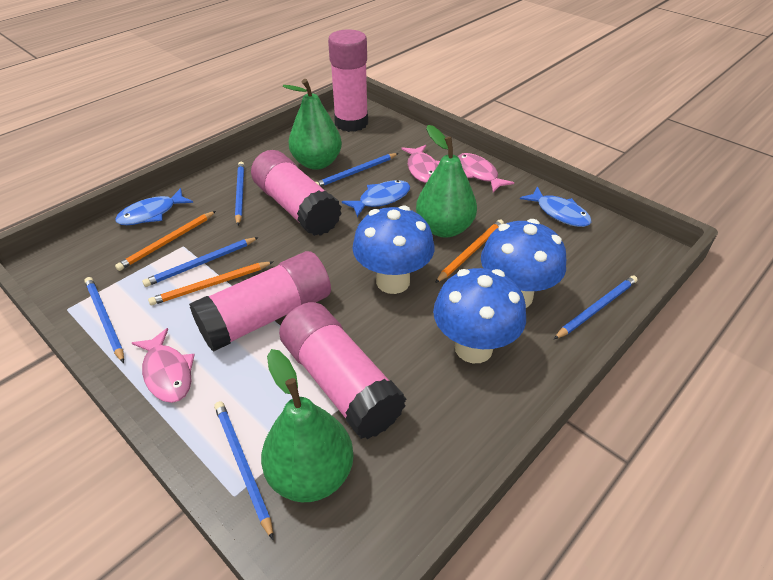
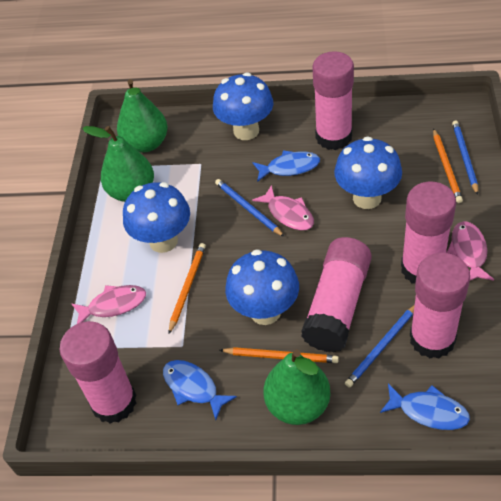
blue mushroom: 3 -> 4
blue pencil: 6 -> 3
pink glue stick: 4 -> 5

